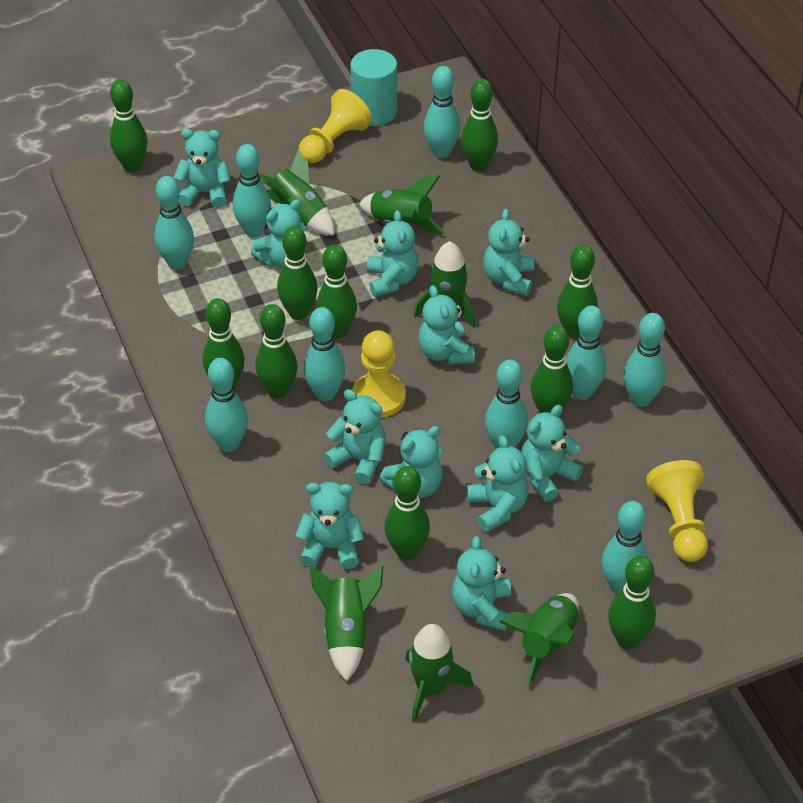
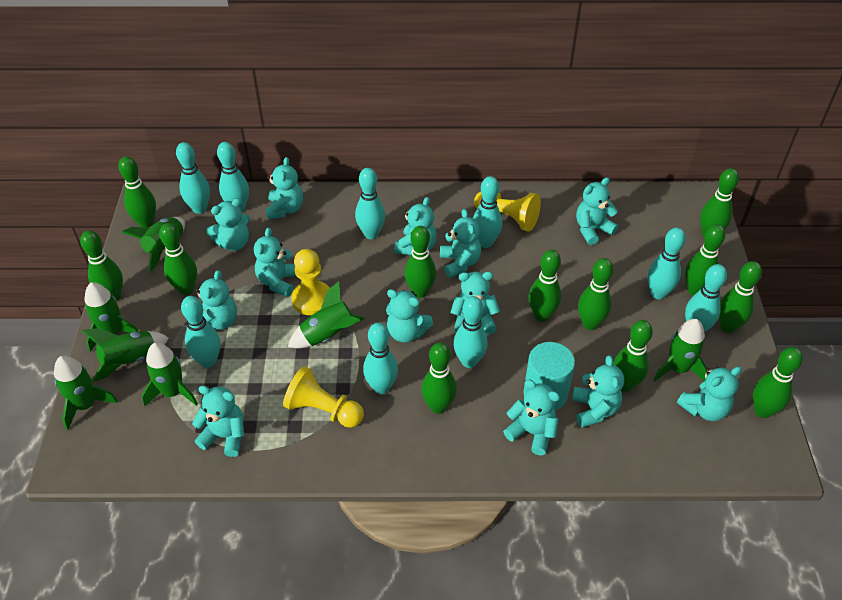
green bowling pin: 10 -> 12
green rocket: 6 -> 7
turquoise teddy bear: 11 -> 13

